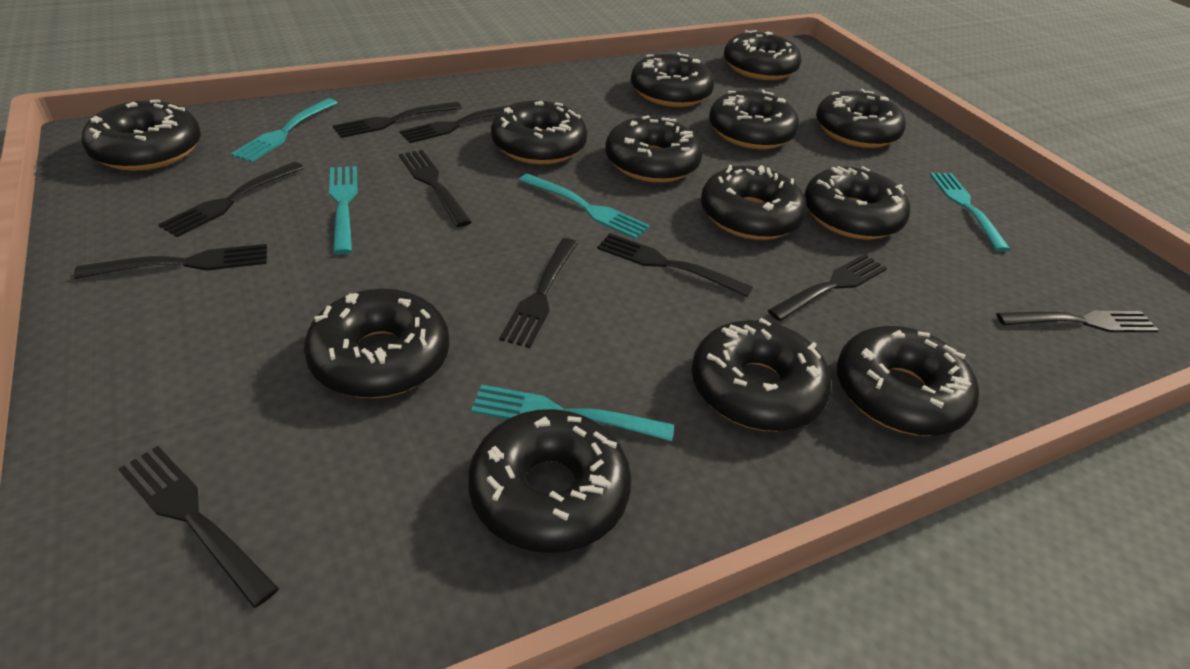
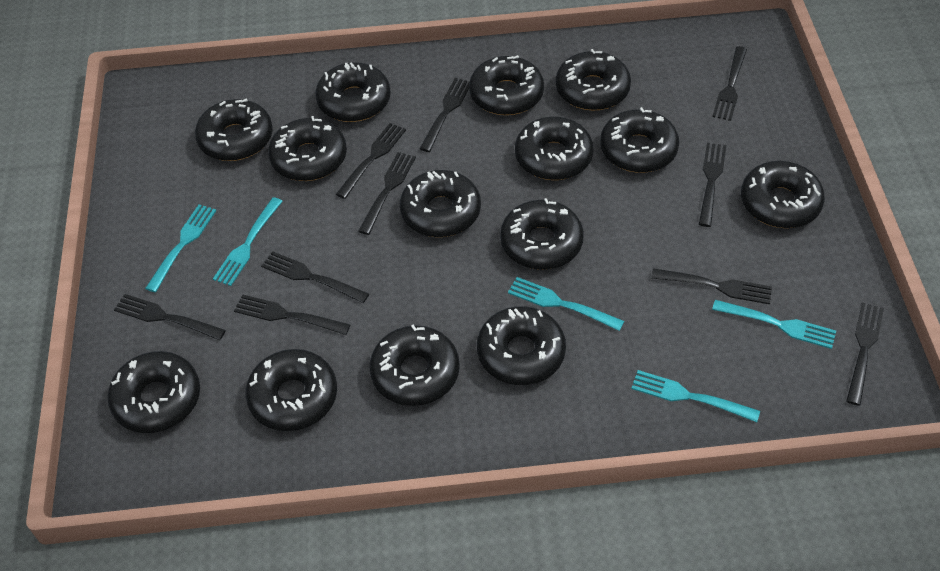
black donut: 13 -> 14

